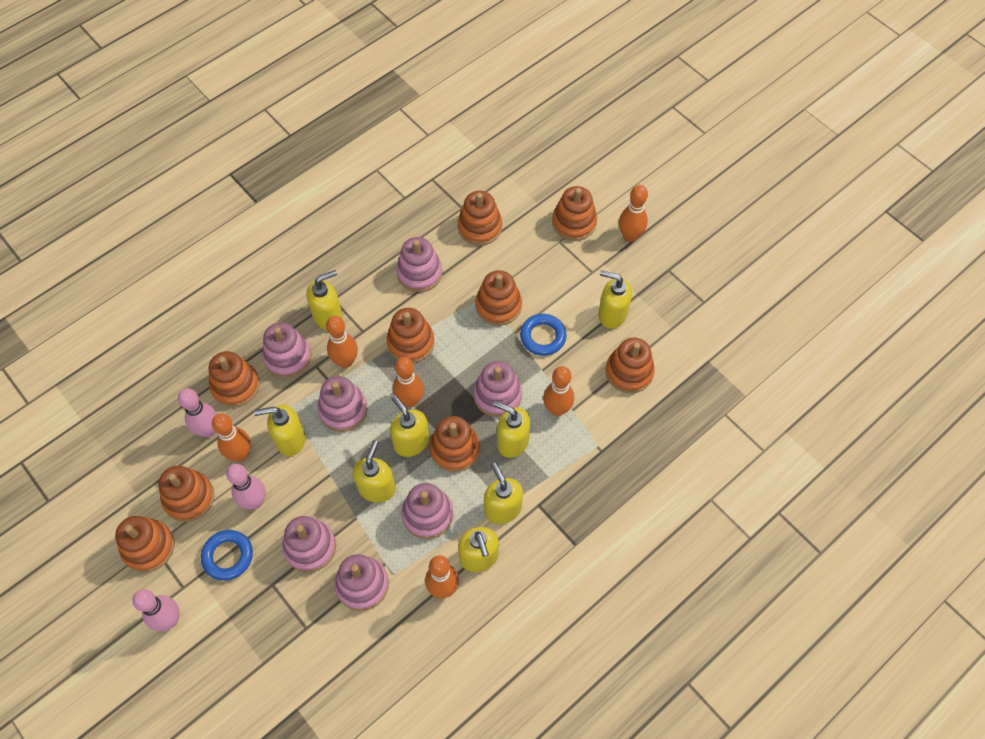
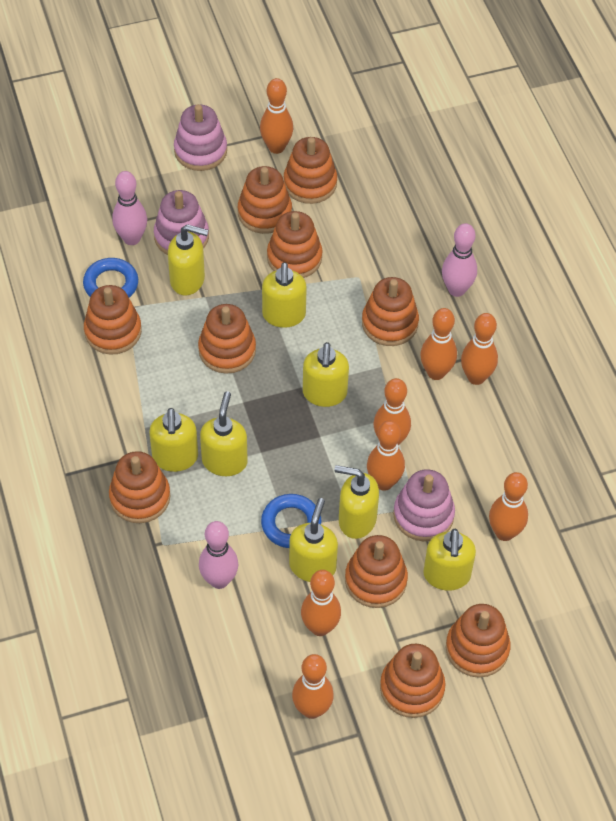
orange bowling pin: 6 -> 8
orange stacking toy: 9 -> 10
pink stacking toy: 7 -> 3

